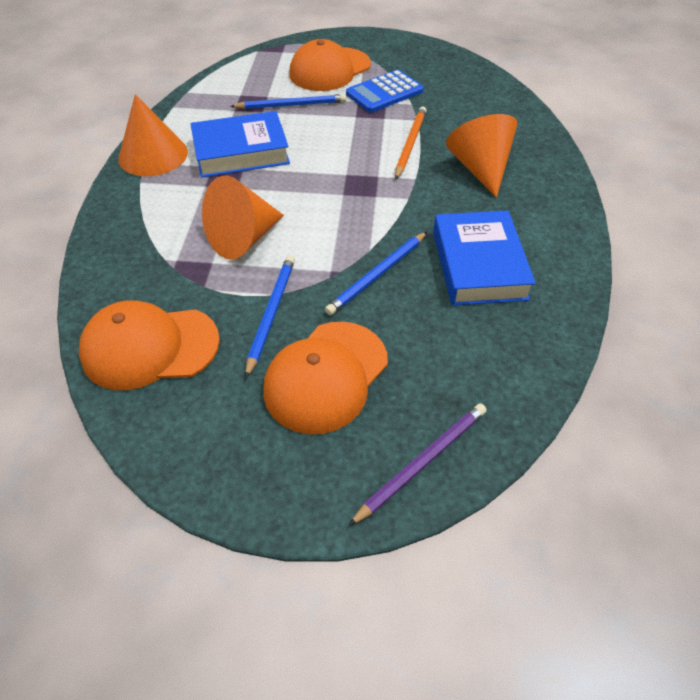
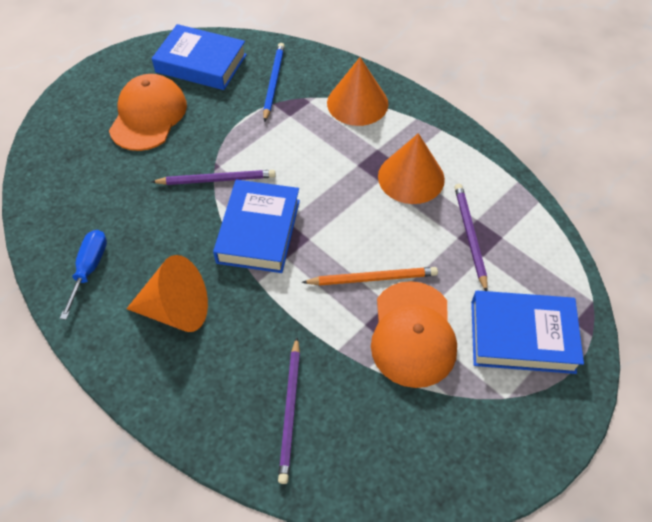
blue book: 2 -> 3
blue calculator: 1 -> 0
blue pencil: 3 -> 1
blue screwdriver: 0 -> 1
orange cap: 3 -> 2
purple pencil: 1 -> 3

